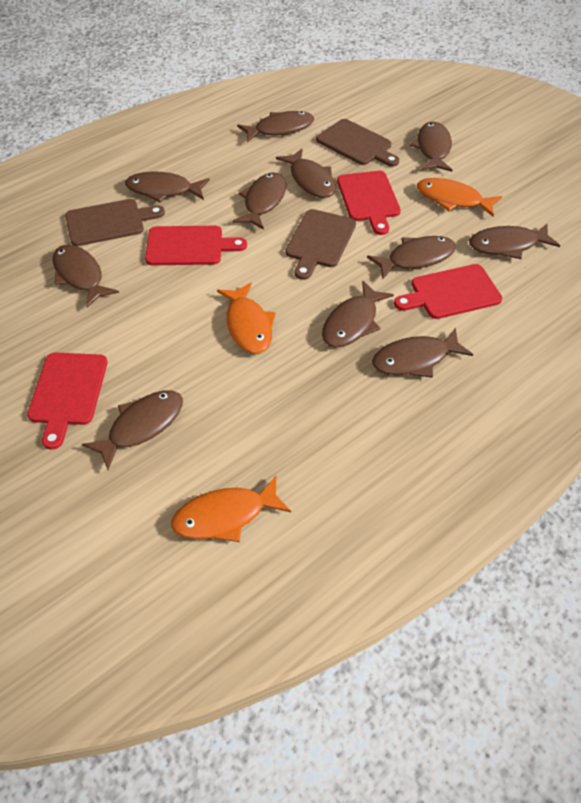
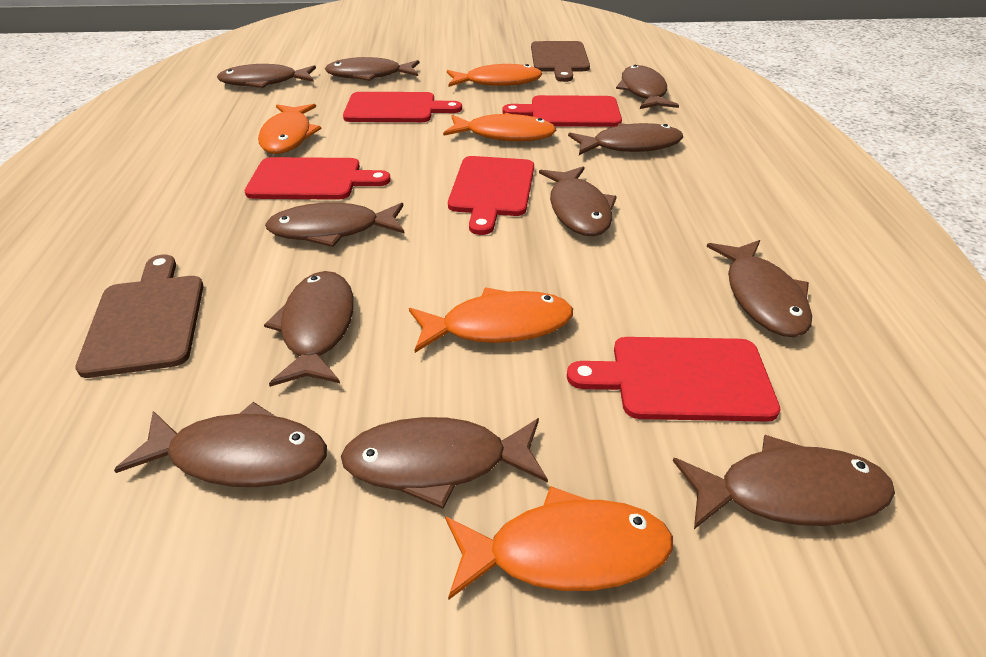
brown cutting board: 3 -> 2
orange fish: 3 -> 5
red cutting board: 4 -> 5

